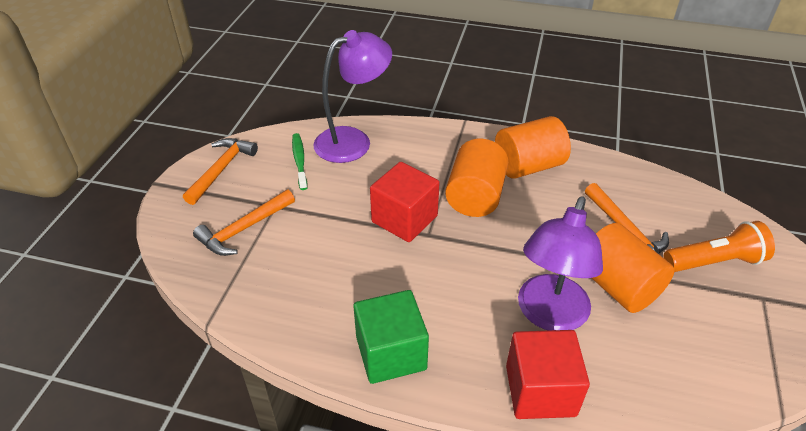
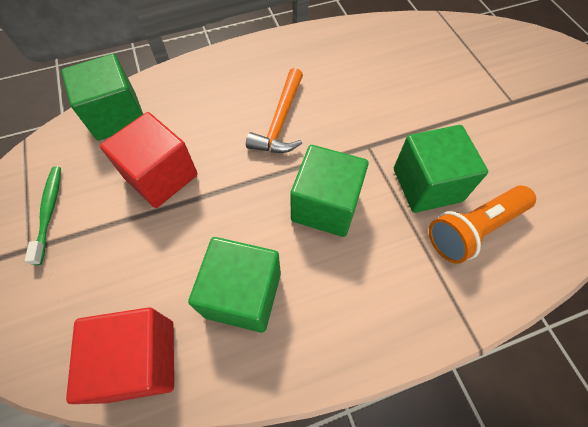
green cube: 1 -> 4
orange cylinder: 3 -> 0
orange hammer: 3 -> 1
purple lamp: 2 -> 0

